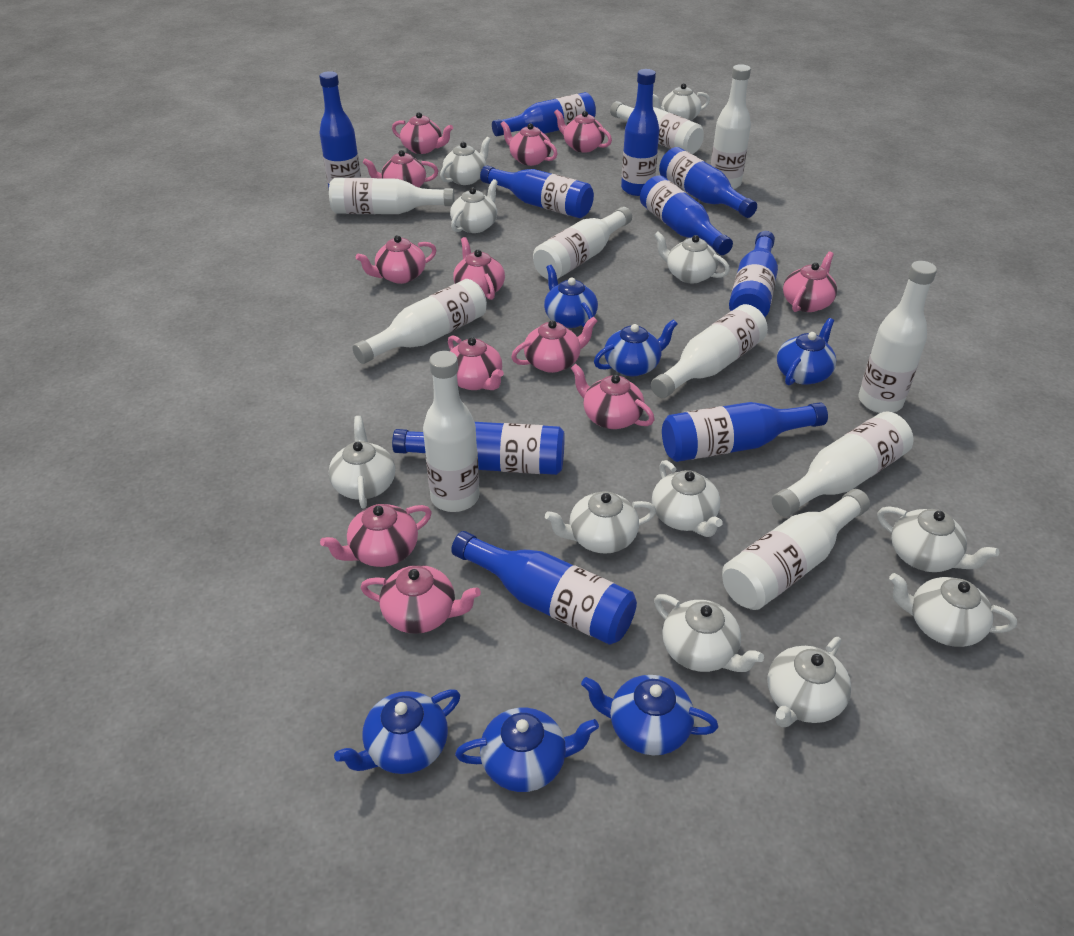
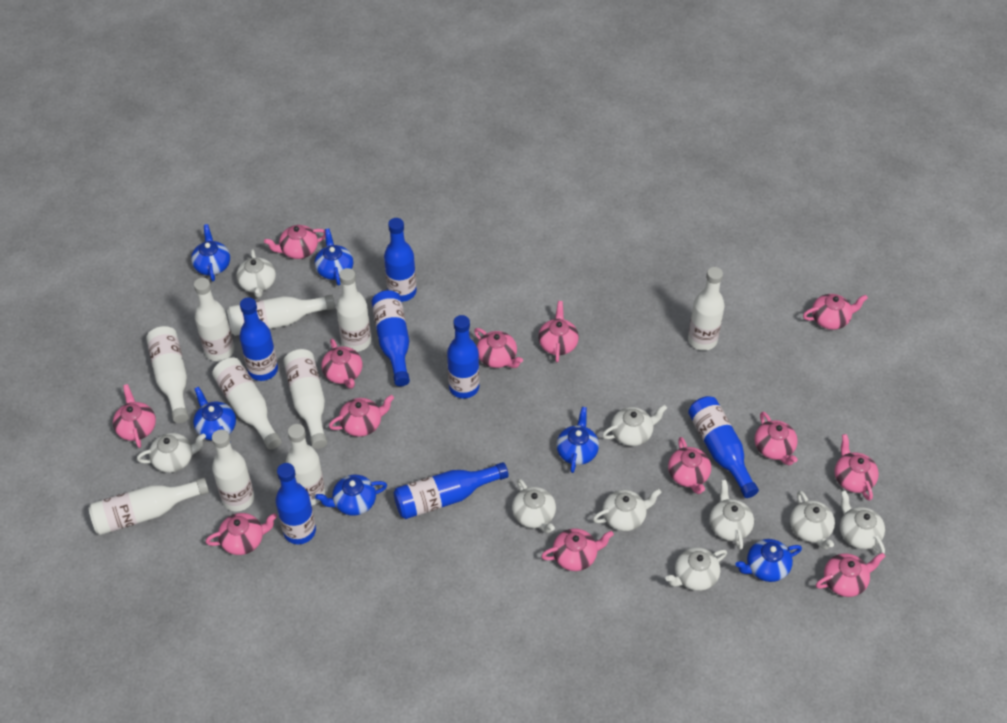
blue bottle: 10 -> 7
pink teapot: 12 -> 13
white teapot: 11 -> 9

